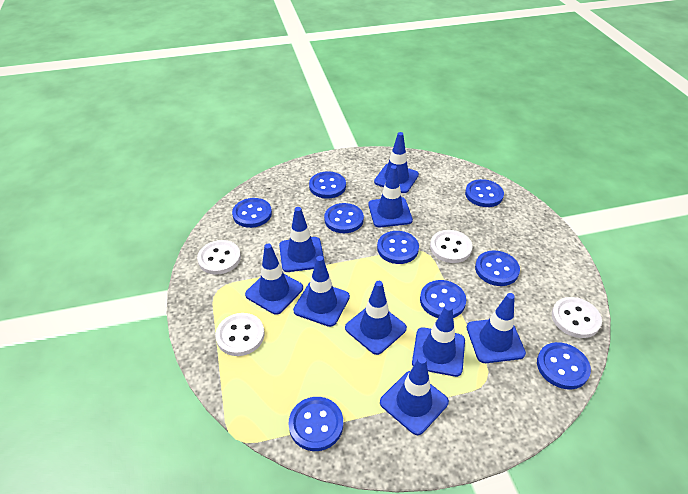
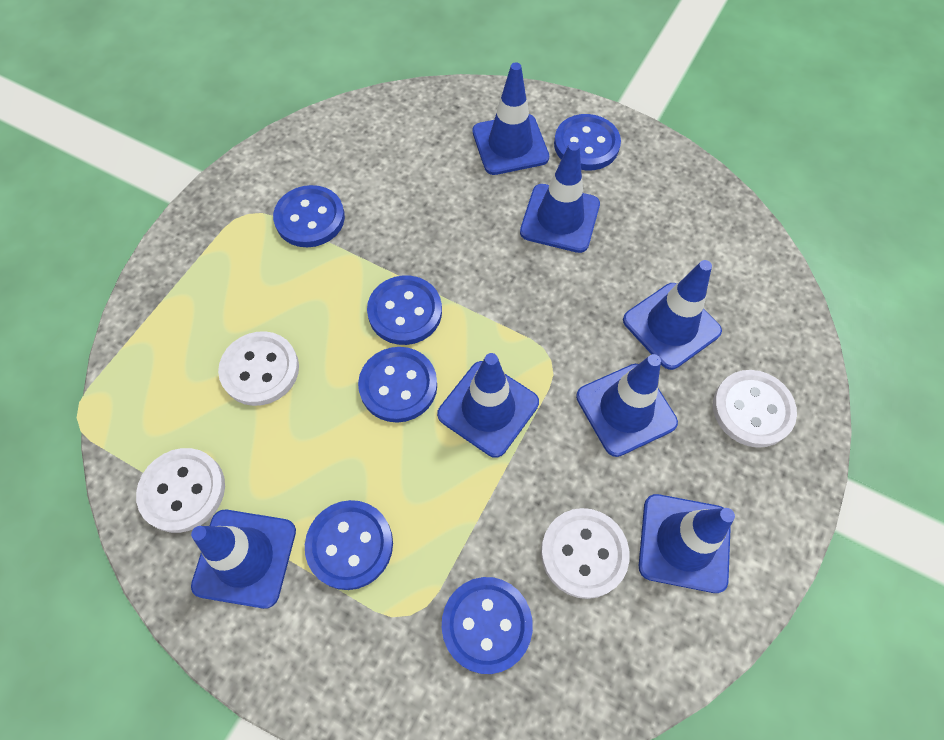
blue button: 9 -> 6
blue traffic cone: 9 -> 7

